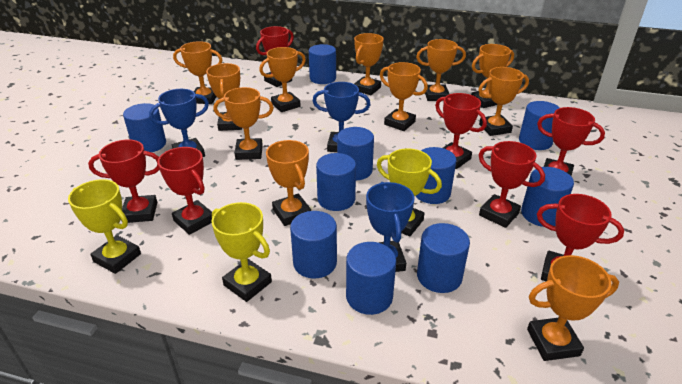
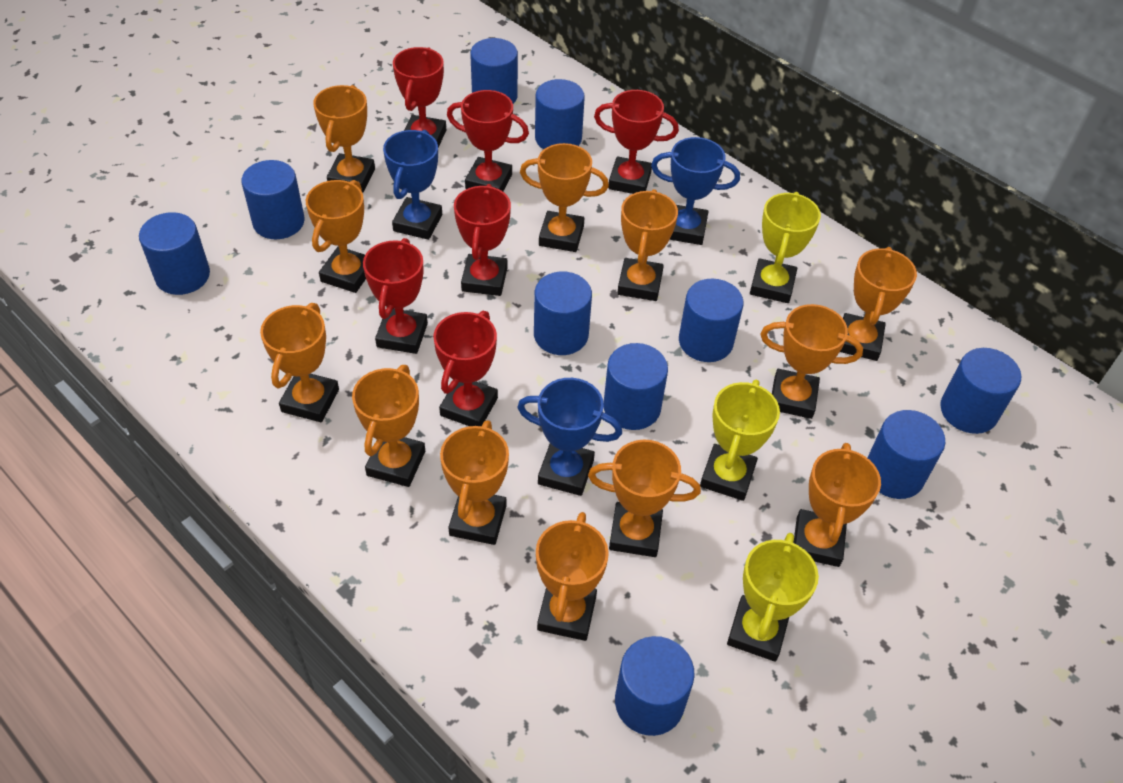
orange trophy: 11 -> 12
red trophy: 7 -> 6

